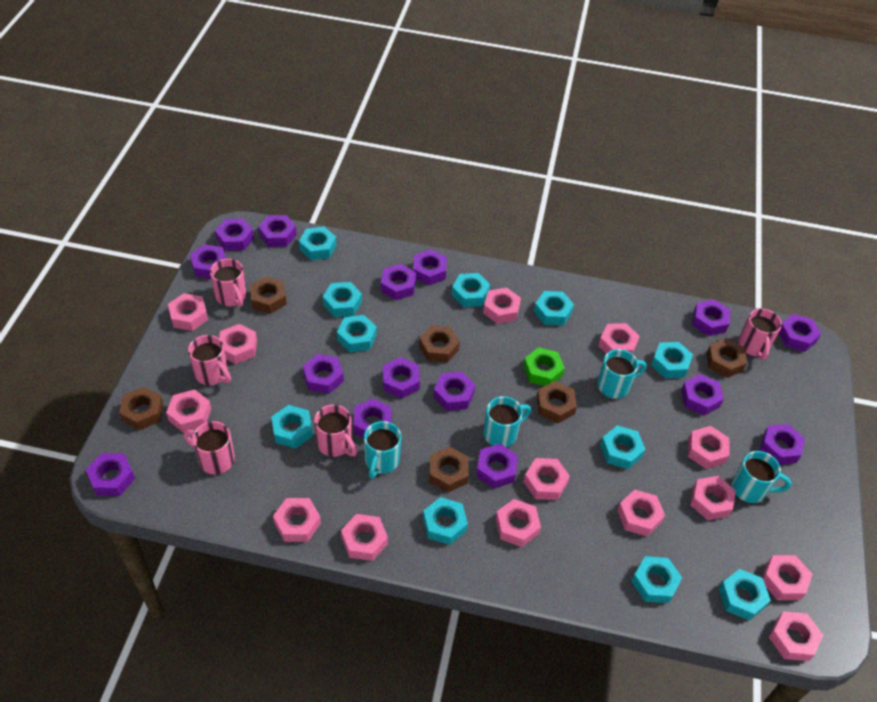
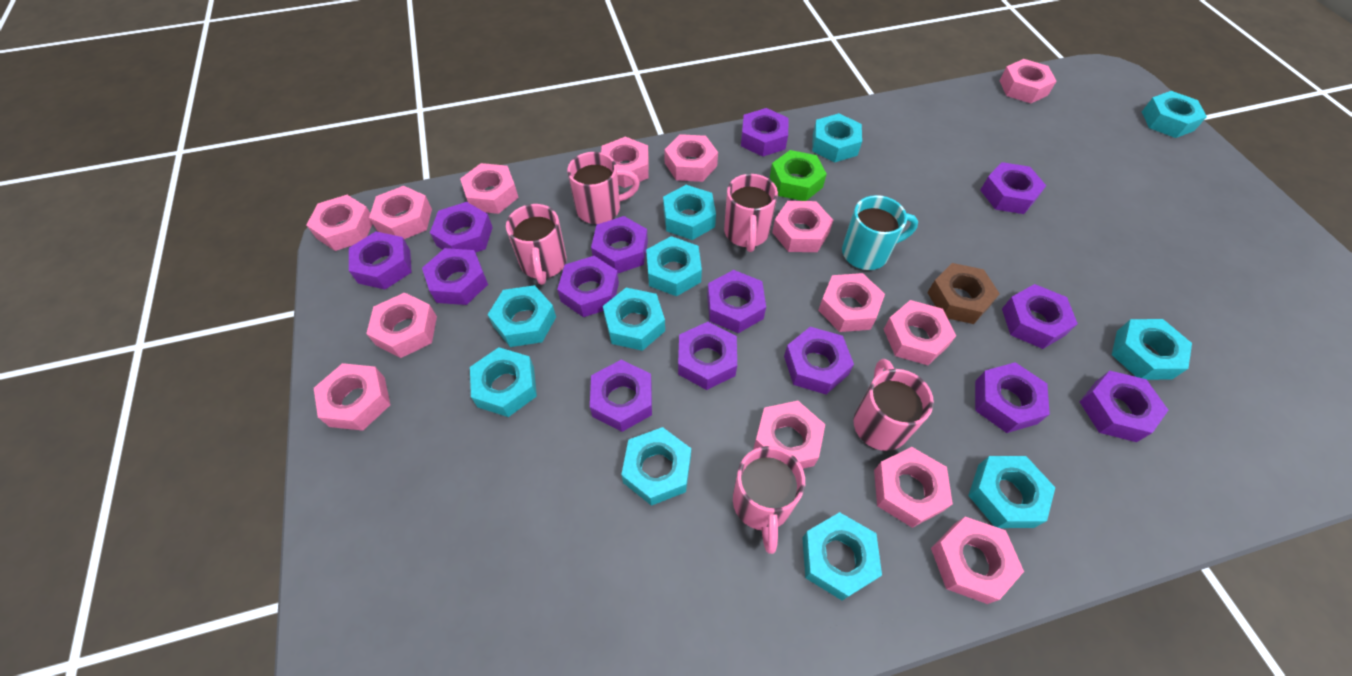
brown nut: 6 -> 1
purple nut: 15 -> 14
turquoise mug: 4 -> 1

